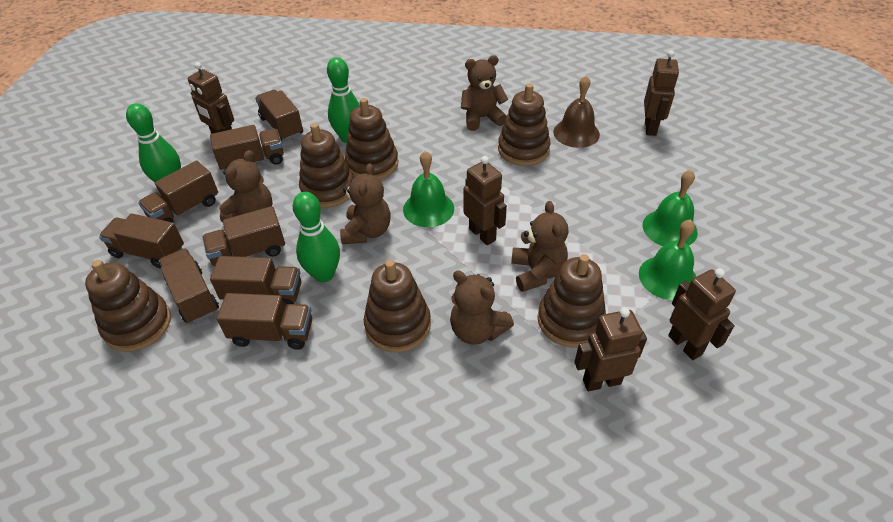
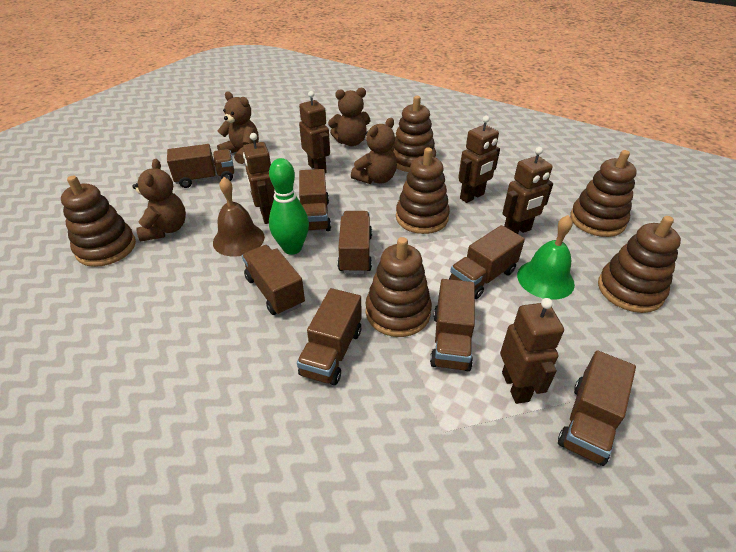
brown teddy bear: 5 -> 4
green bell: 3 -> 1
green bowling pin: 3 -> 1

